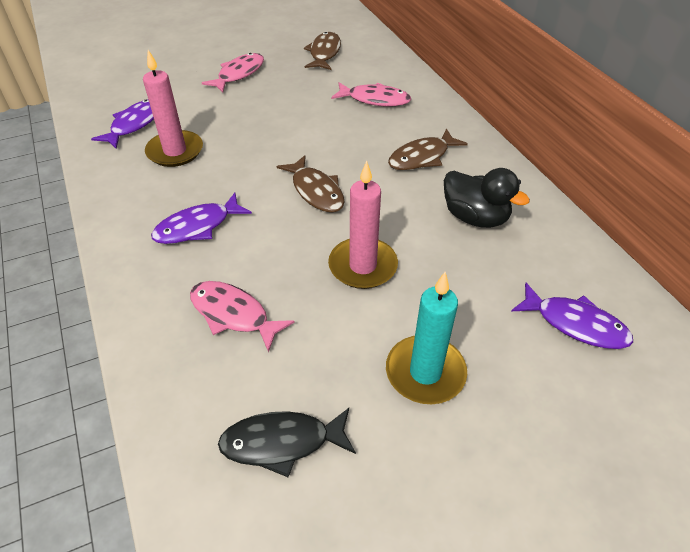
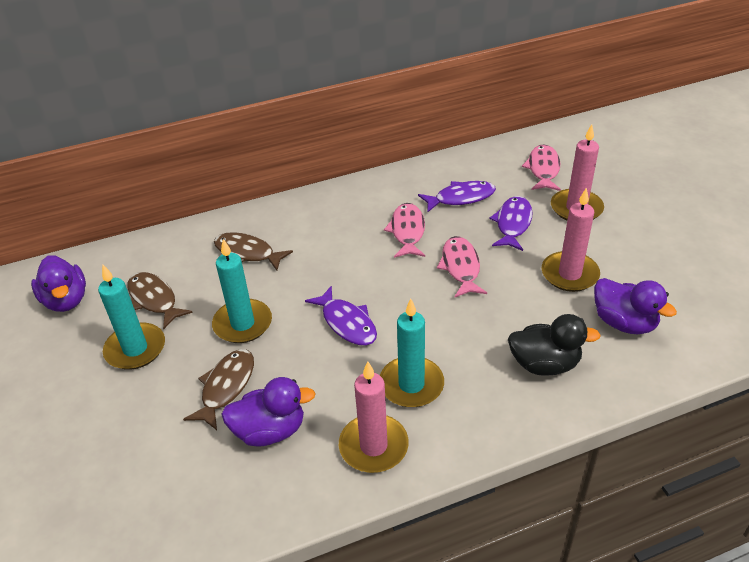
black fish: 1 -> 0
pink candle: 2 -> 3
purple duck: 0 -> 3
turquoise candle: 1 -> 3

